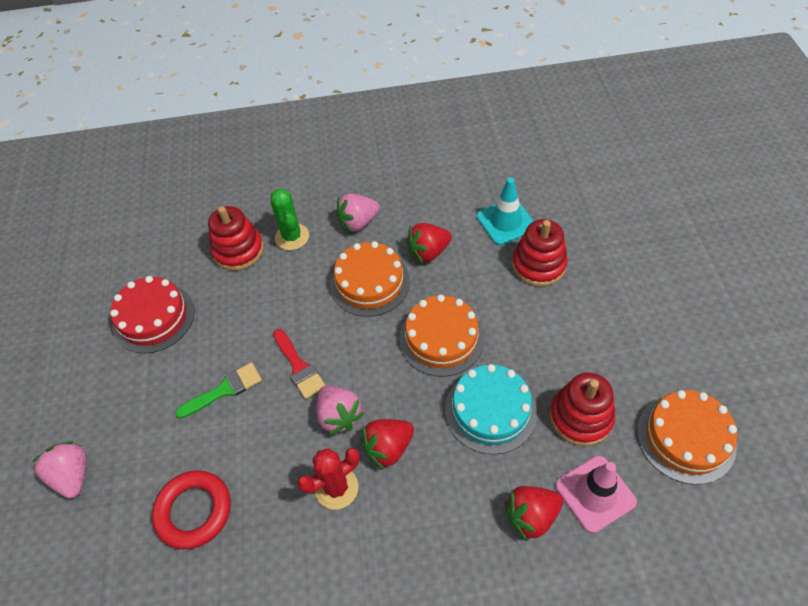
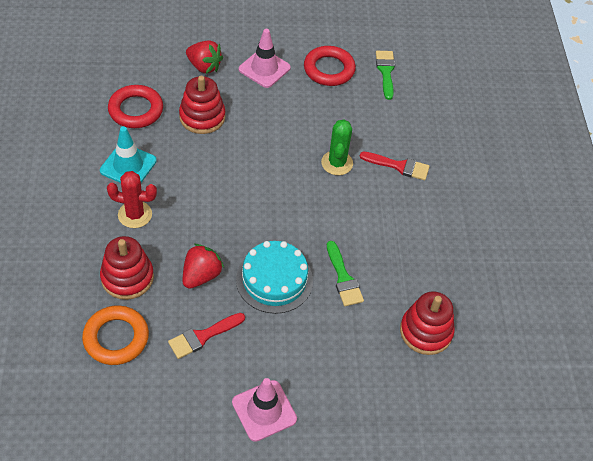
green brush: 1 -> 2
orange cake: 3 -> 0
orange ring: 0 -> 1
pink strawberry: 3 -> 0
pink traffic cone: 1 -> 2
red brush: 1 -> 2
red cake: 1 -> 0
red ring: 1 -> 2
red strawberry: 3 -> 2

